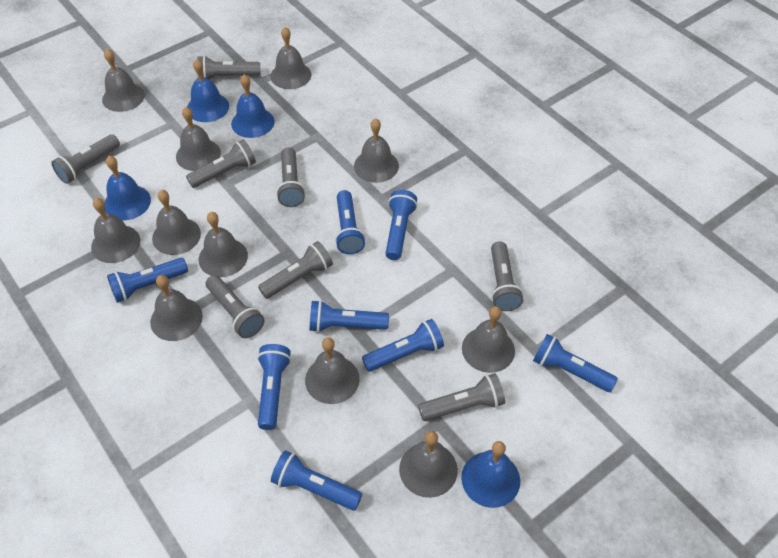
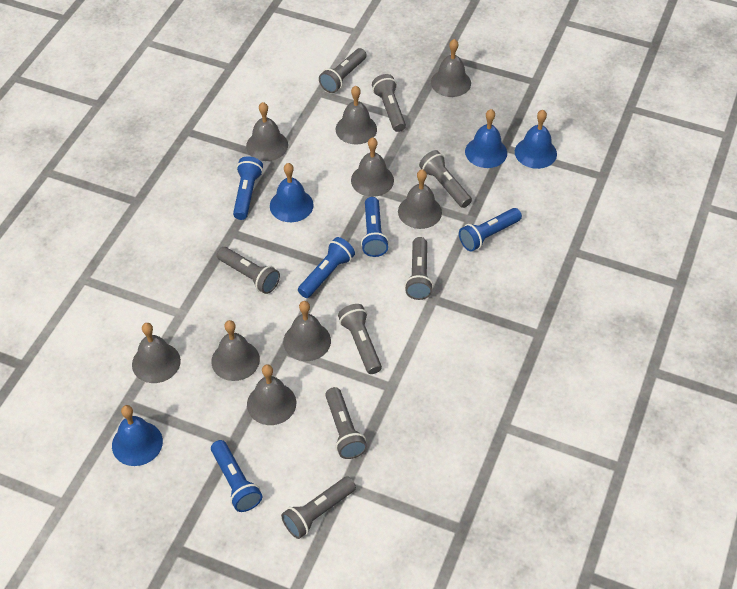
blue flashlight: 8 -> 5
grey bell: 11 -> 9

